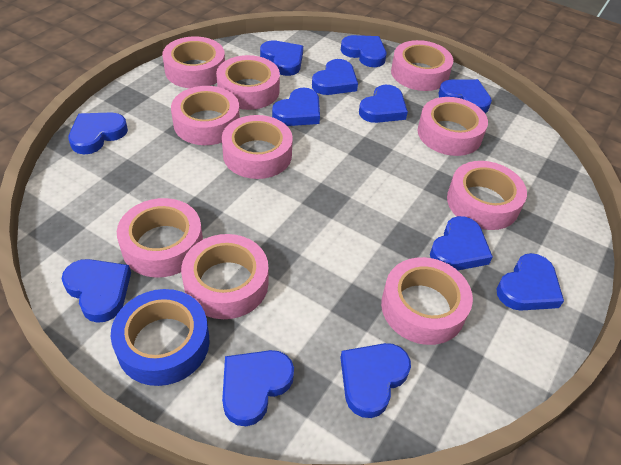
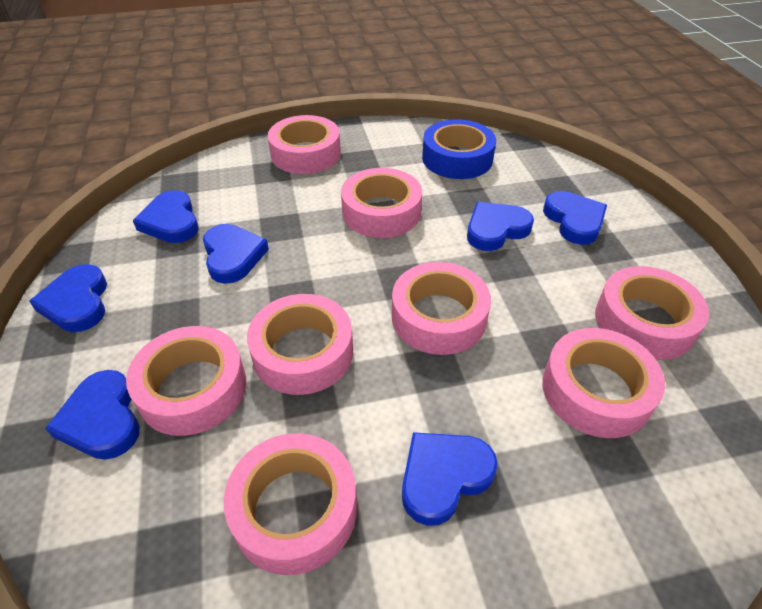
blue heart: 12 -> 7
pink tape: 10 -> 8

